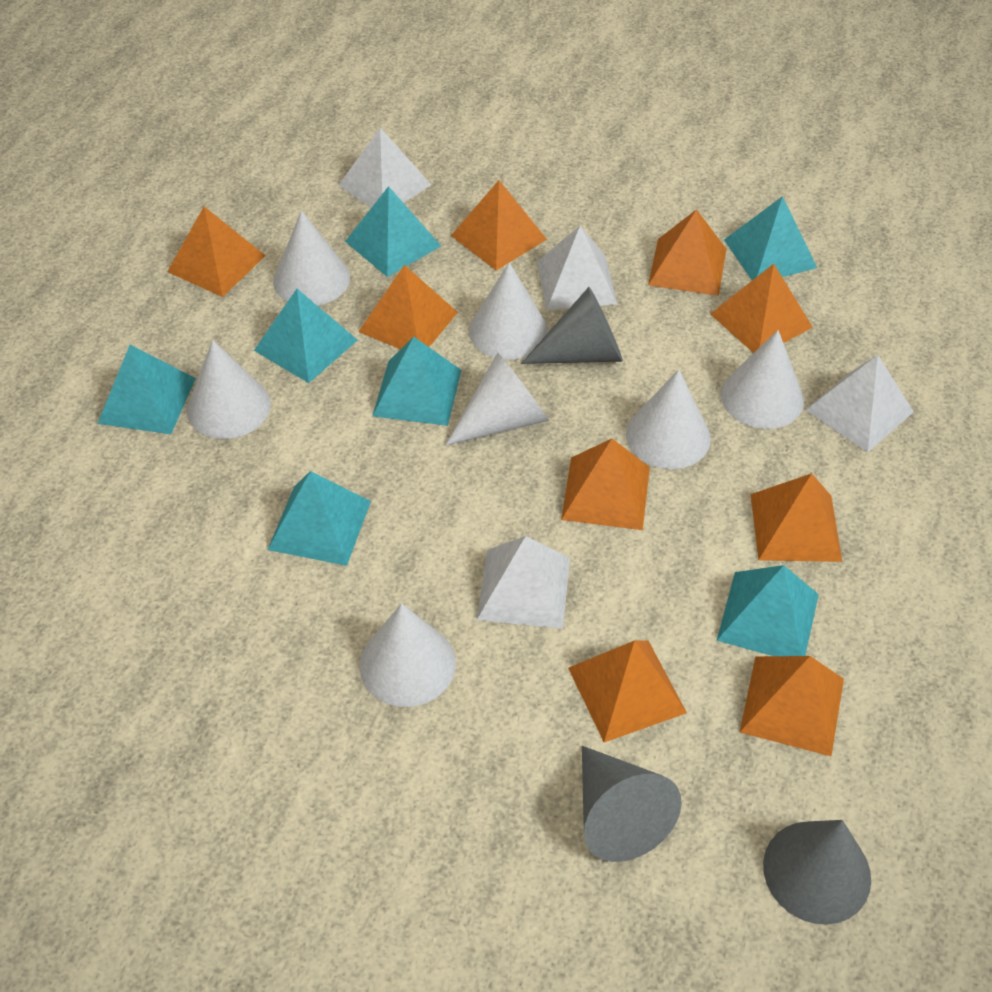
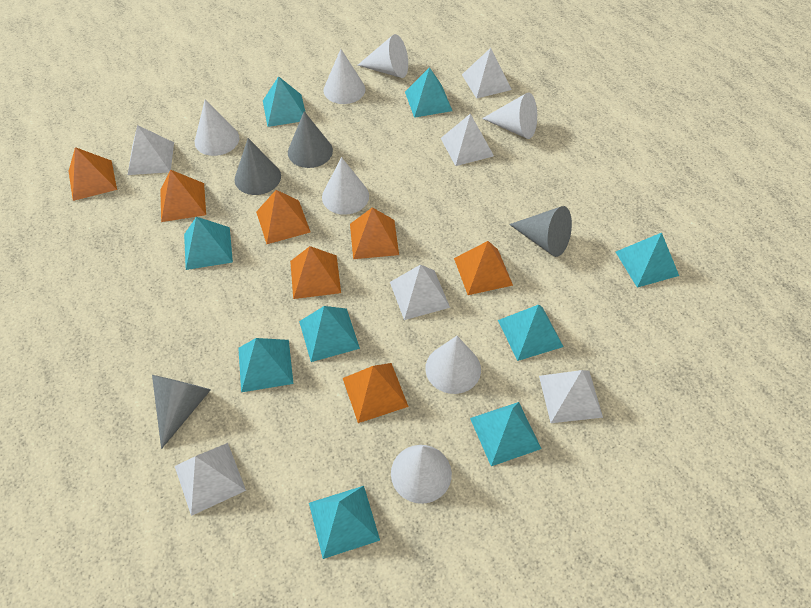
grey cone: 3 -> 4
orange pyramid: 9 -> 7
turquoise pyramid: 7 -> 9
white pyramid: 4 -> 6

